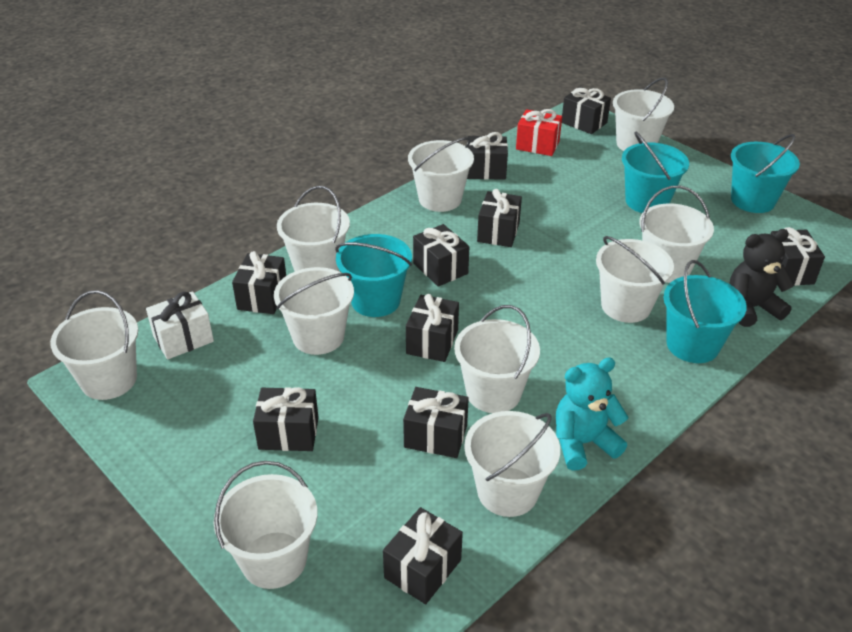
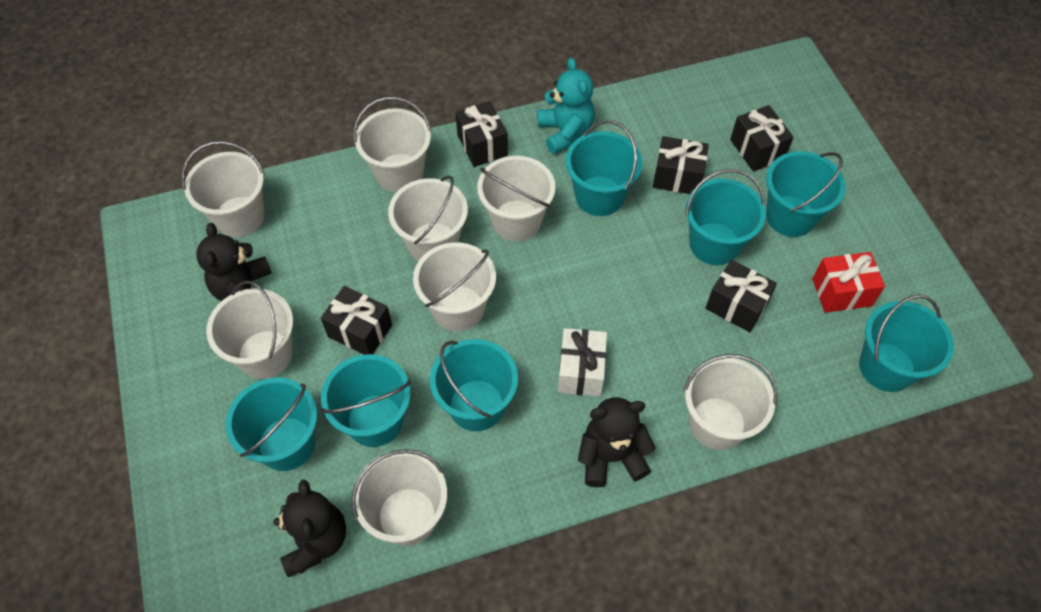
black gift: 10 -> 5
black teddy bear: 1 -> 3
turquoise bucket: 4 -> 7
white bucket: 10 -> 8

